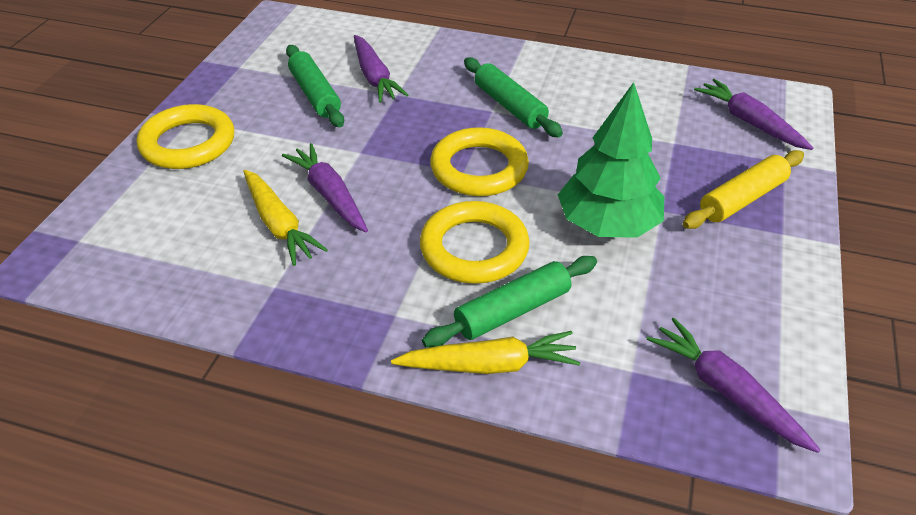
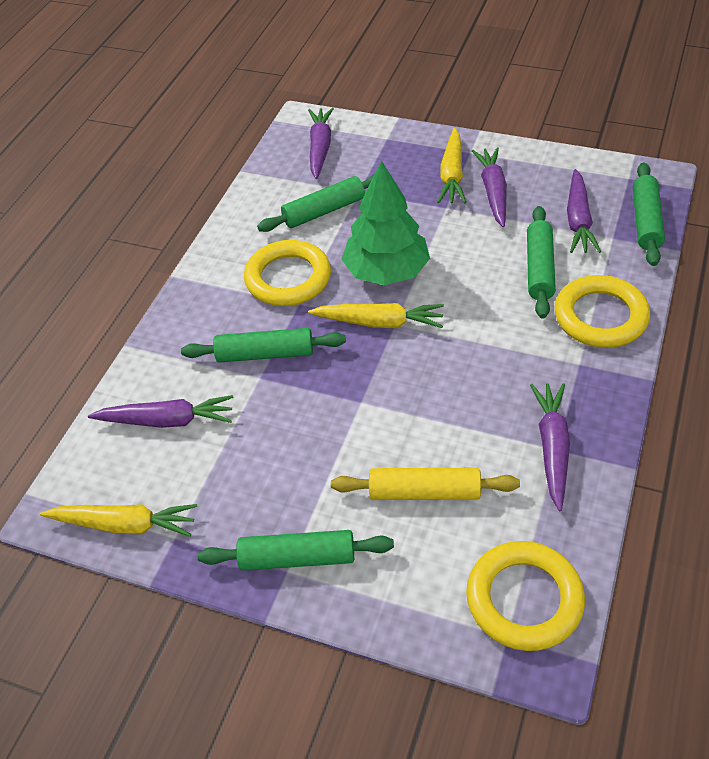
green rolling pin: 3 -> 5
purple carrot: 4 -> 5
yellow carrot: 2 -> 3

